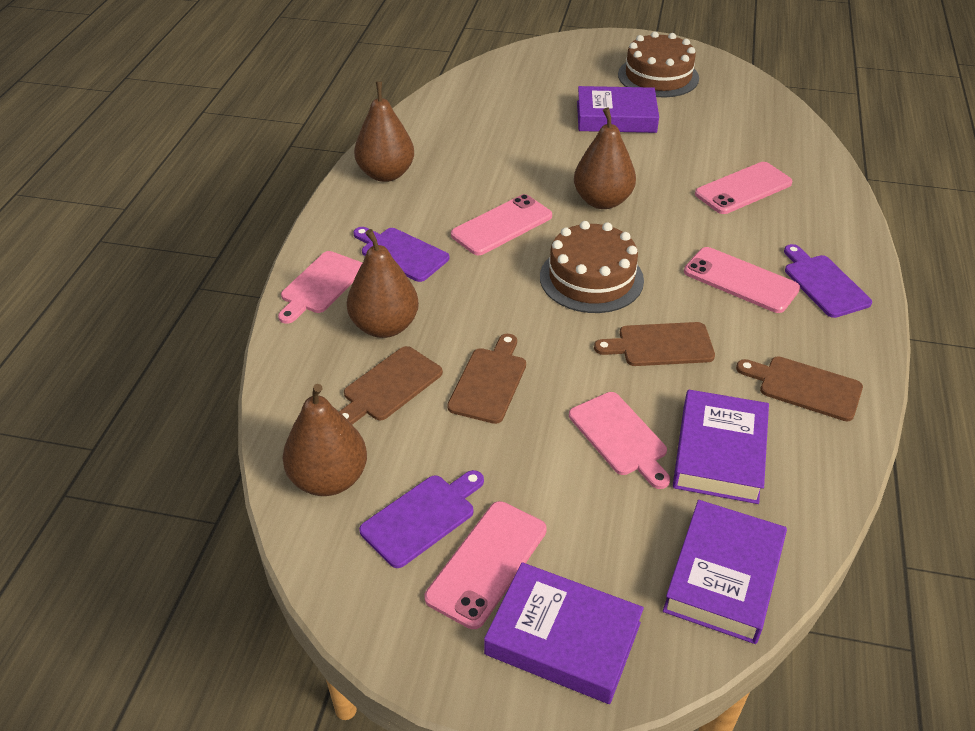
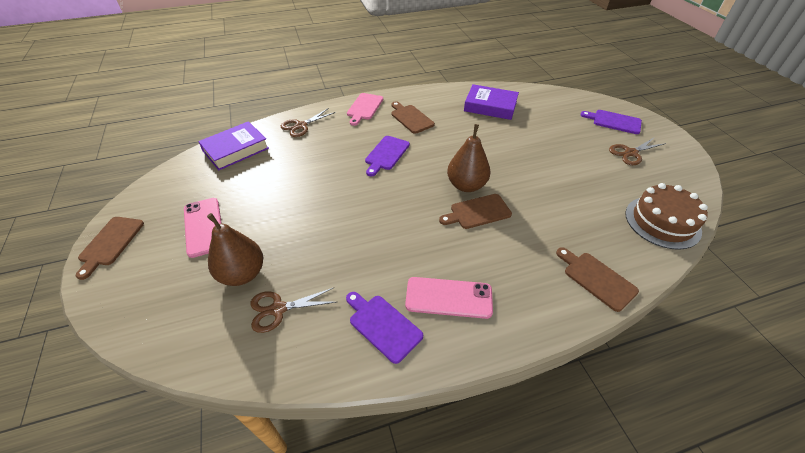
brown cake: 2 -> 1
brown pear: 4 -> 2
brown scissors: 0 -> 3
pink cutting board: 2 -> 1
pink phone: 4 -> 2
purple book: 4 -> 2

